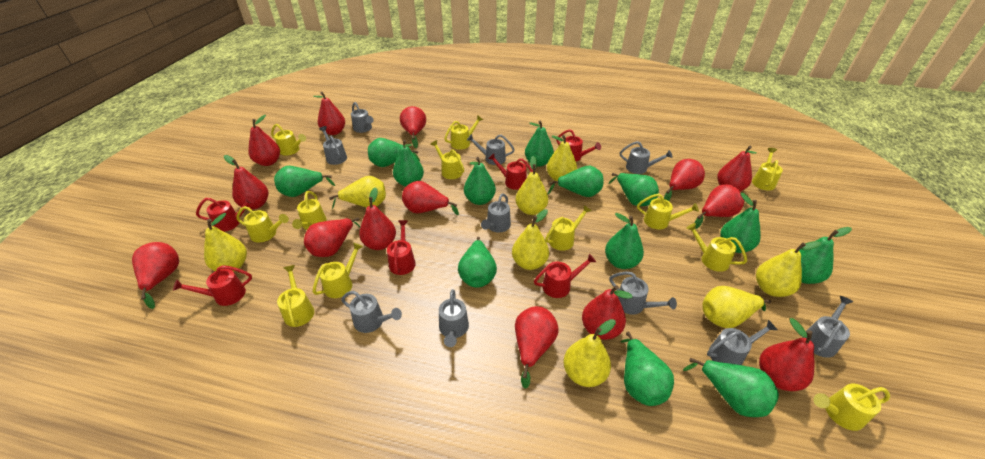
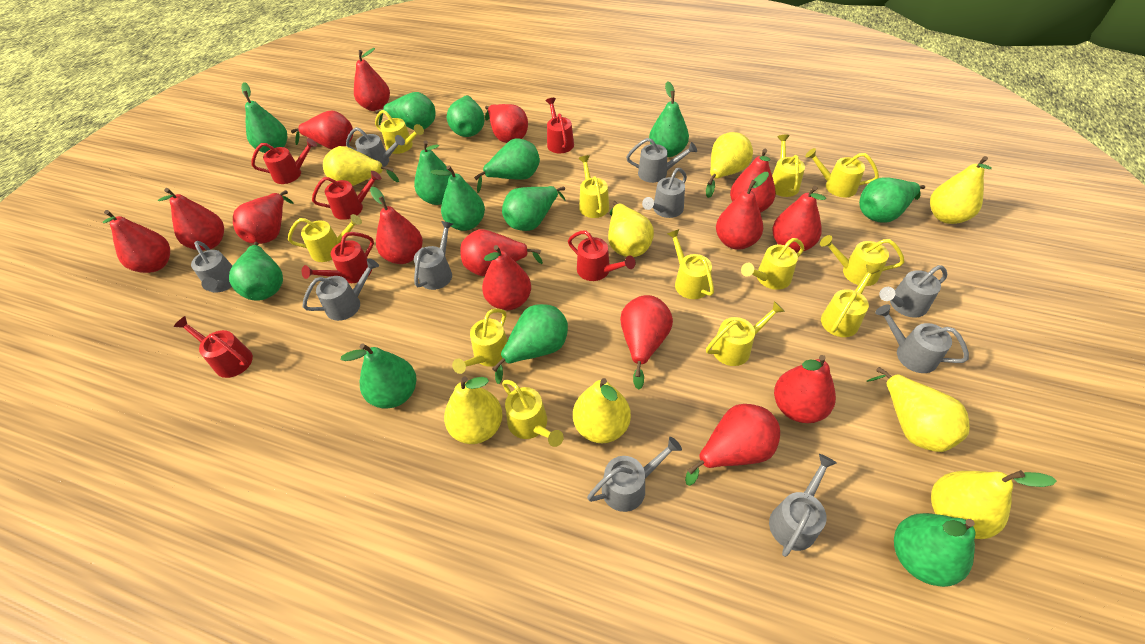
red pear: 14 -> 15

